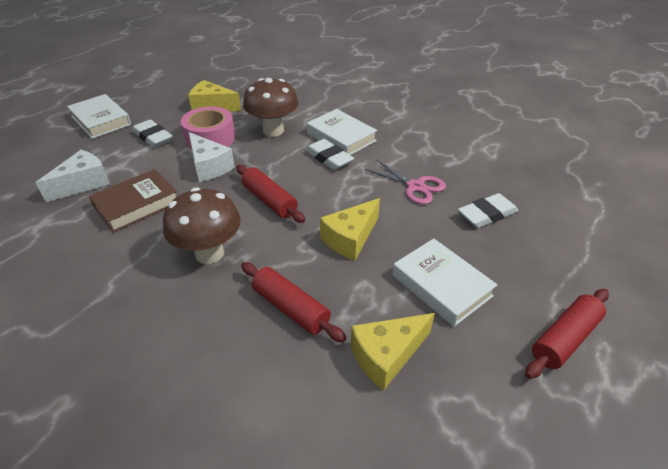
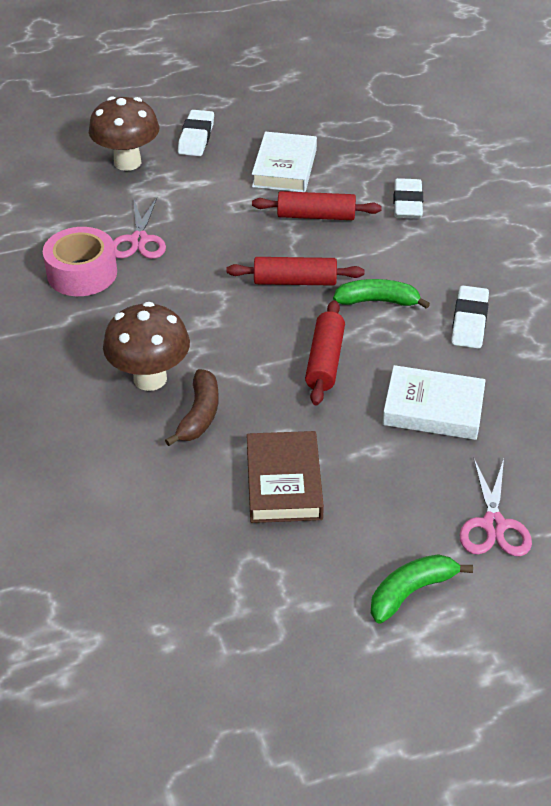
brown banana: 0 -> 1
green banana: 0 -> 2
pink scissors: 1 -> 2
white book: 3 -> 2
white cheese: 2 -> 0
yellow cheese: 3 -> 0

